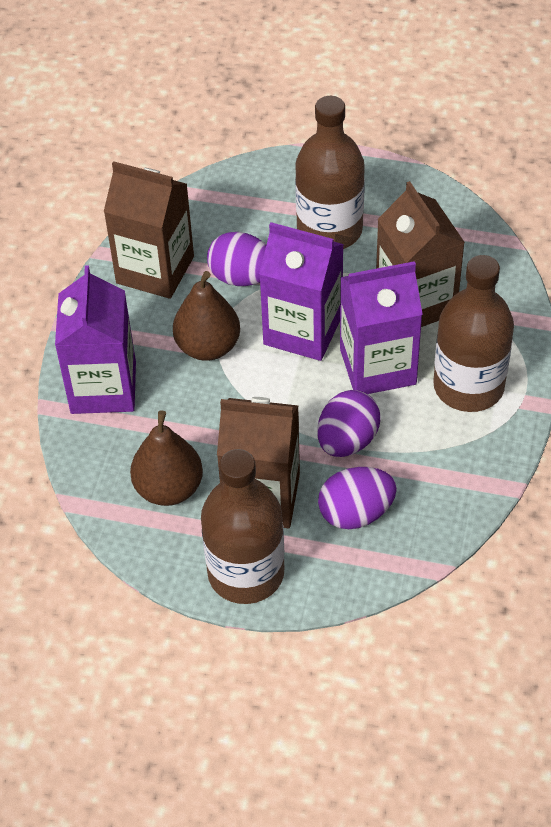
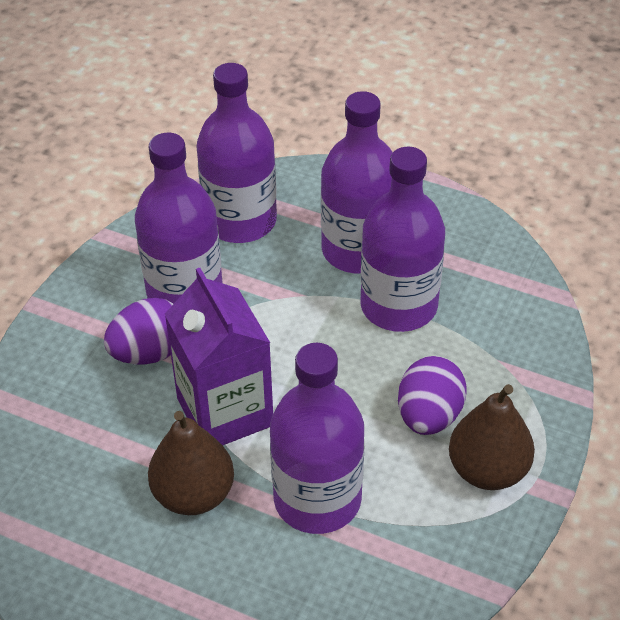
brown bottle: 3 -> 0
brown carton: 3 -> 0
purple bottle: 0 -> 5
purple carton: 3 -> 1
purple egg: 3 -> 2

